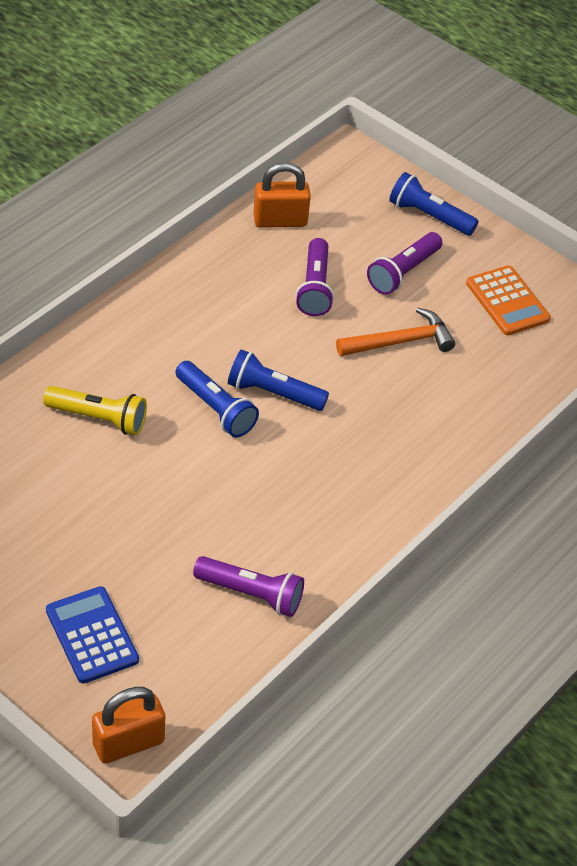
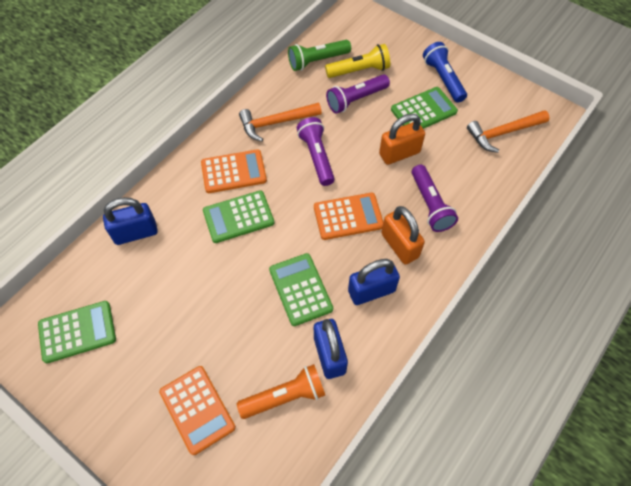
blue calculator: 1 -> 0
blue flashlight: 3 -> 1
blue padlock: 0 -> 3
green calculator: 0 -> 4
green flashlight: 0 -> 1
orange calculator: 1 -> 3
orange flashlight: 0 -> 1
orange hammer: 1 -> 2

